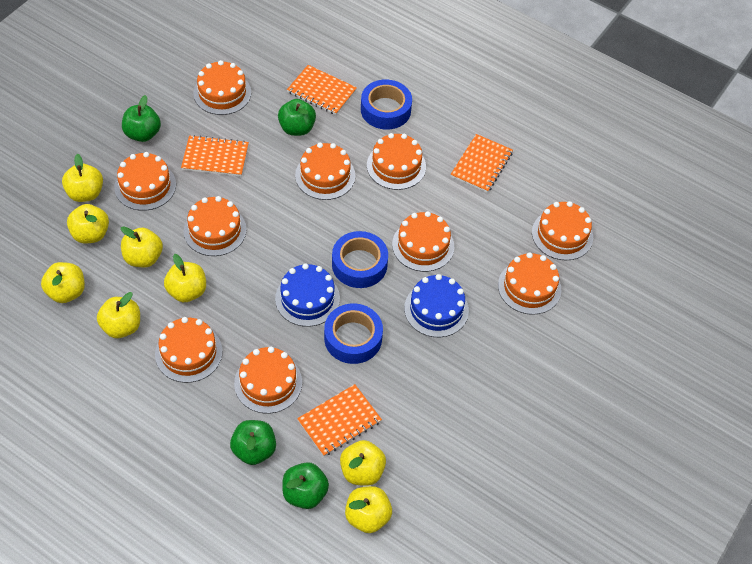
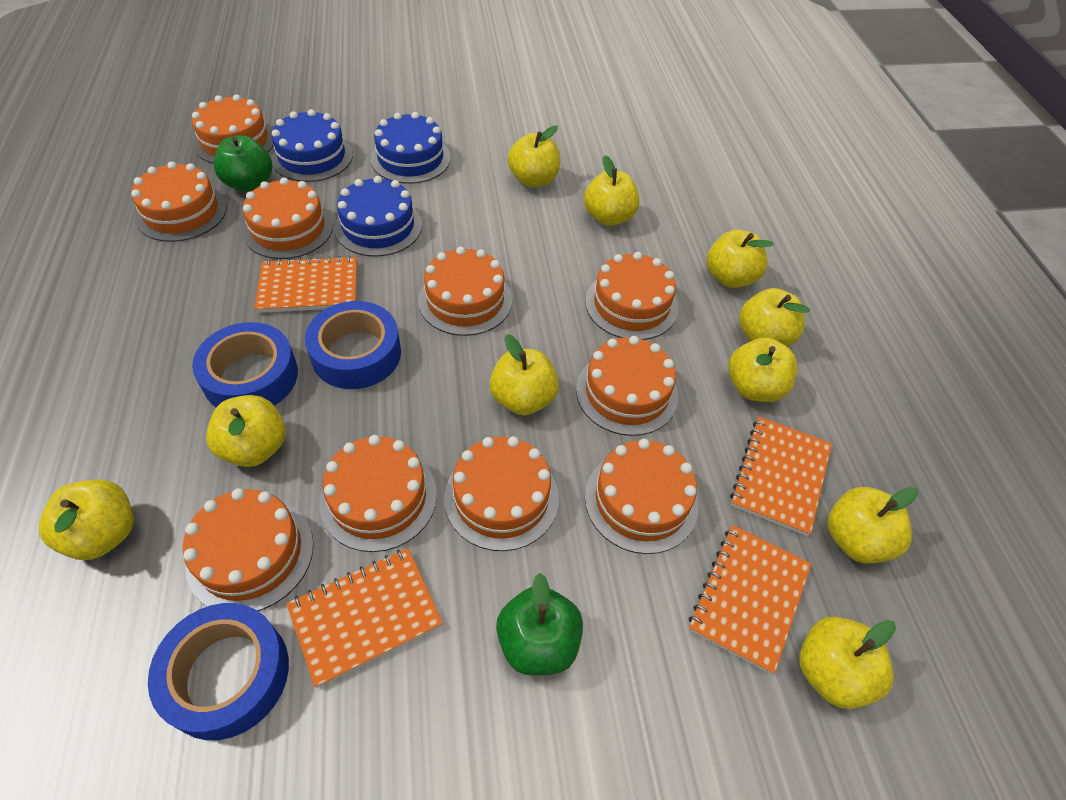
blue cake: 2 -> 3
green apple: 4 -> 2
yellow apple: 8 -> 10

